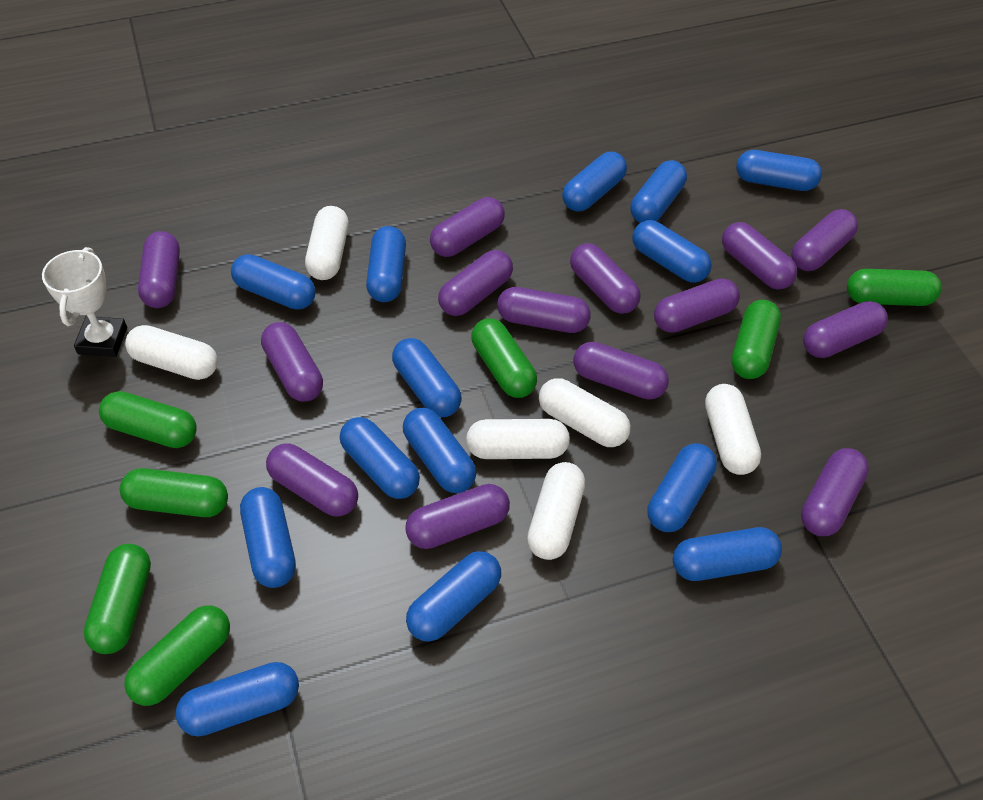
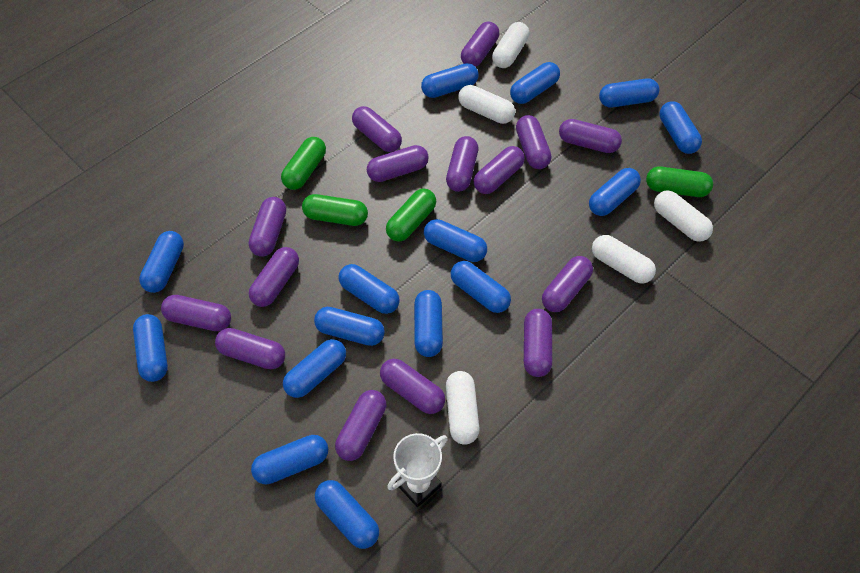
blue capsule: 14 -> 15
green capsule: 7 -> 4
purple capsule: 14 -> 15
white capsule: 6 -> 5

